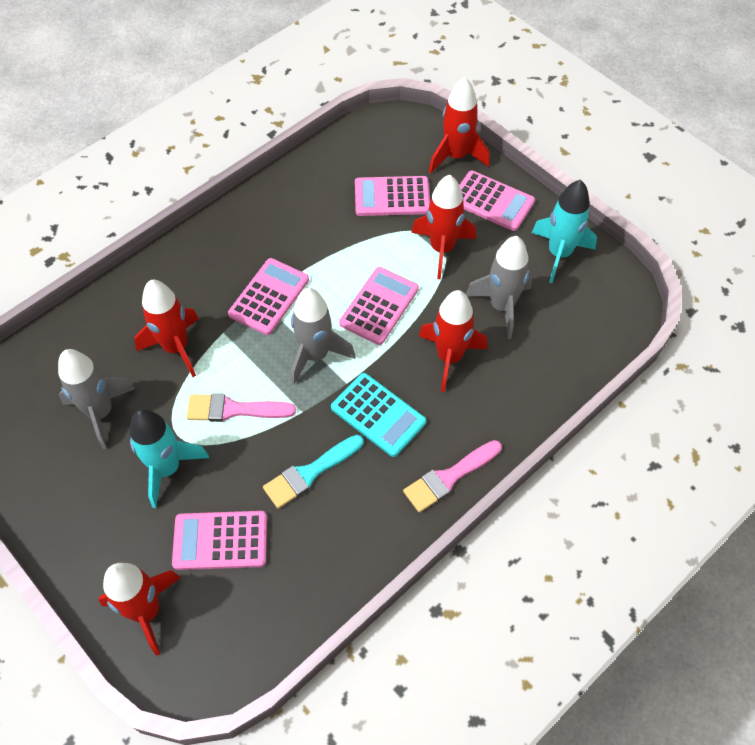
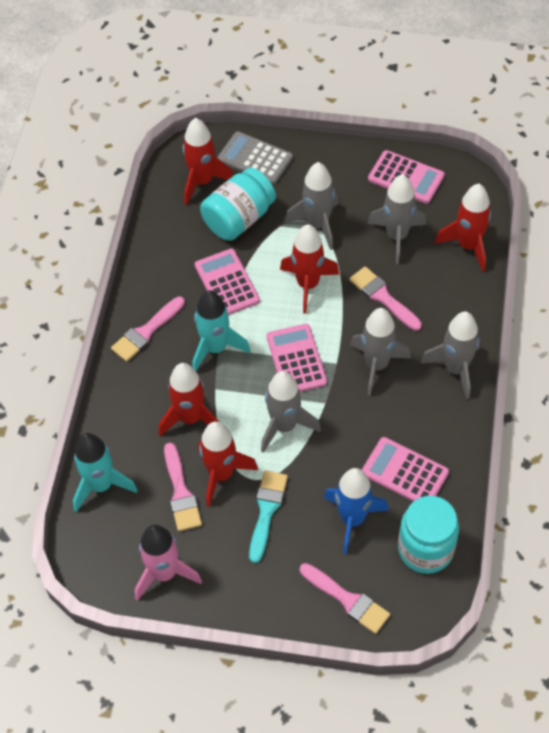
blue rocket: 0 -> 1
grey calculator: 0 -> 1
grey rocket: 3 -> 5
pink brush: 2 -> 4
pink calculator: 5 -> 4
pink rocket: 0 -> 1
turquoise calculator: 1 -> 0
turquoise jar: 0 -> 2

